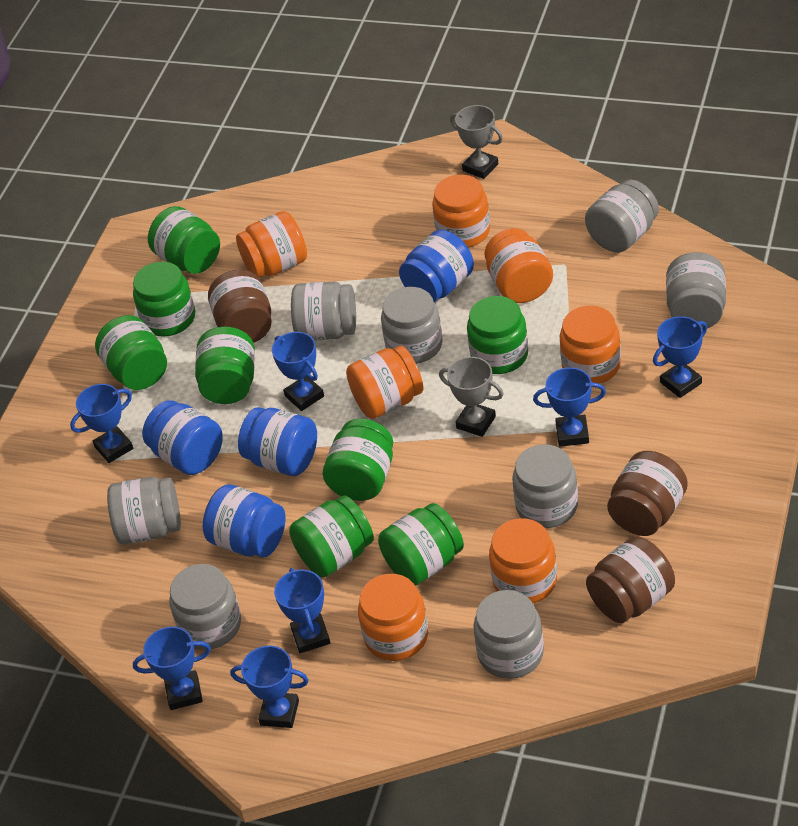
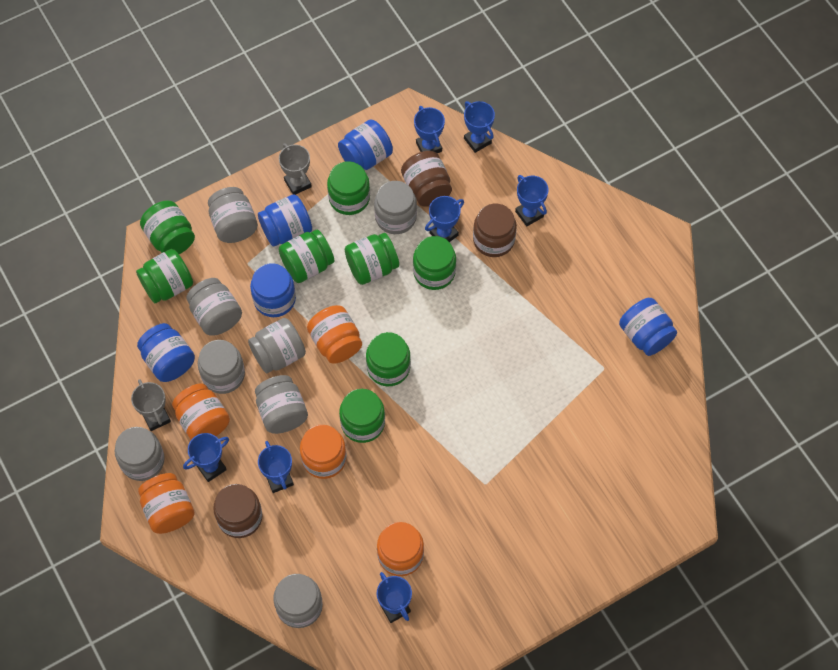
blue jar: 4 -> 5
orange jar: 7 -> 5

